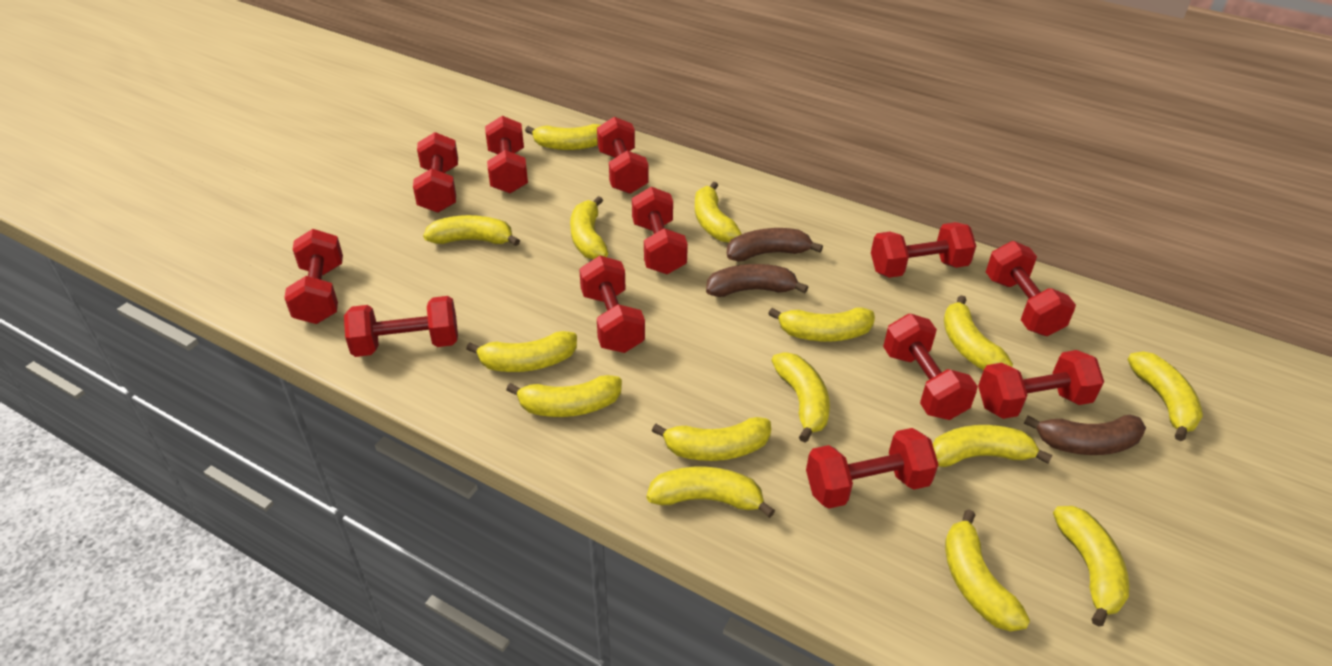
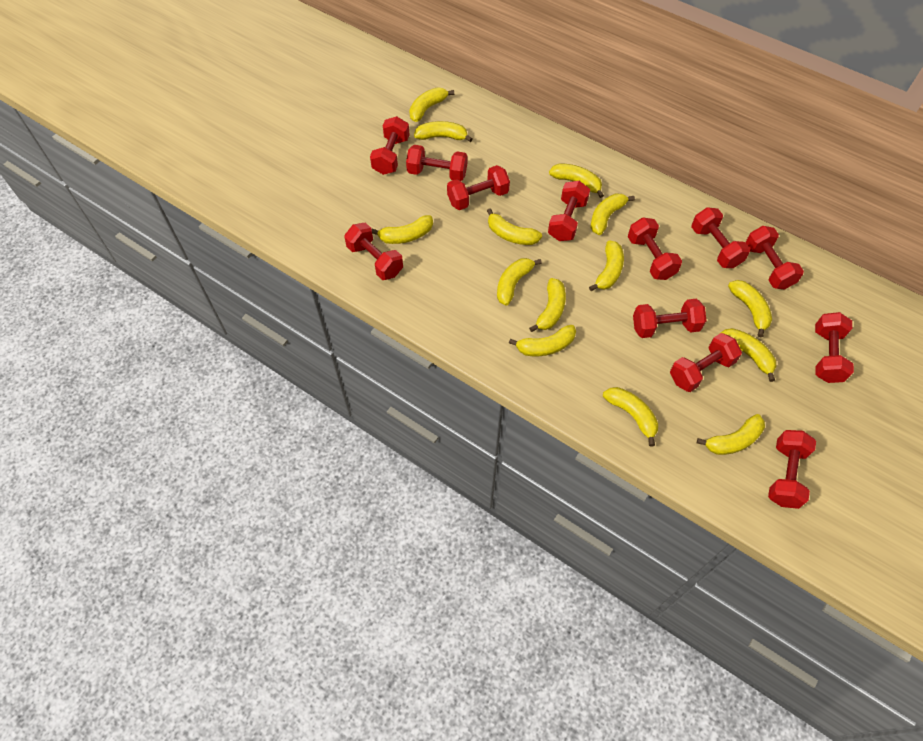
brown banana: 3 -> 0
yellow banana: 15 -> 14

